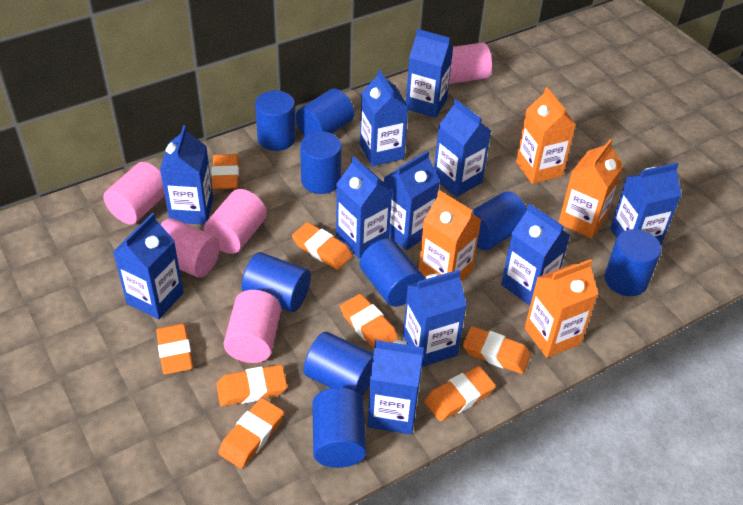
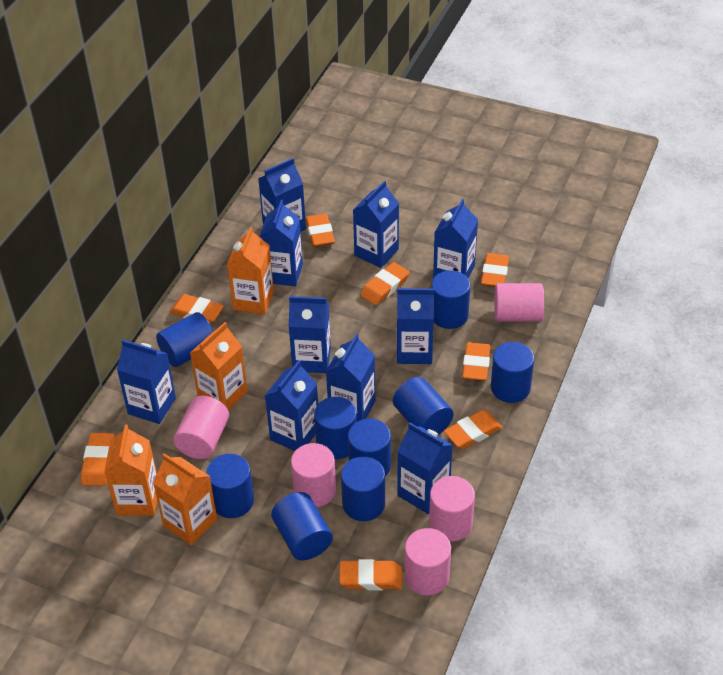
blue carton: 11 -> 10

